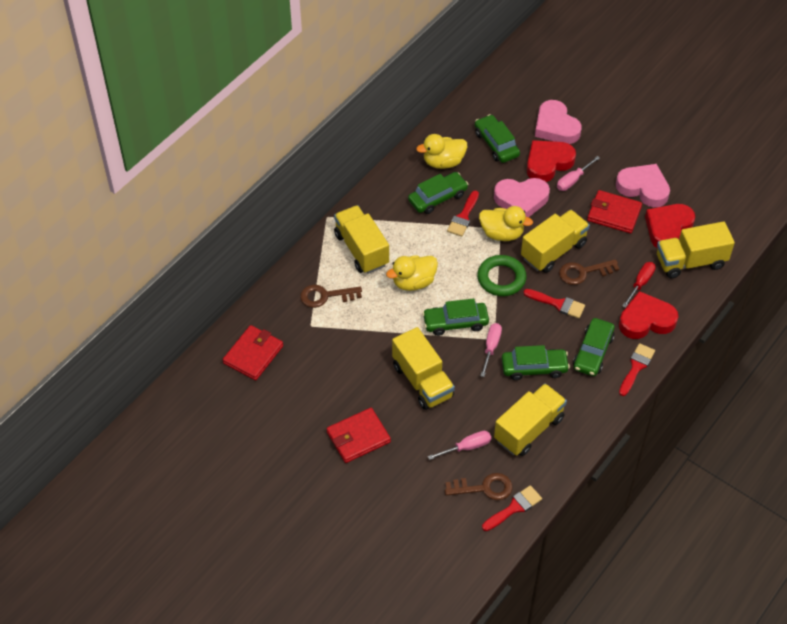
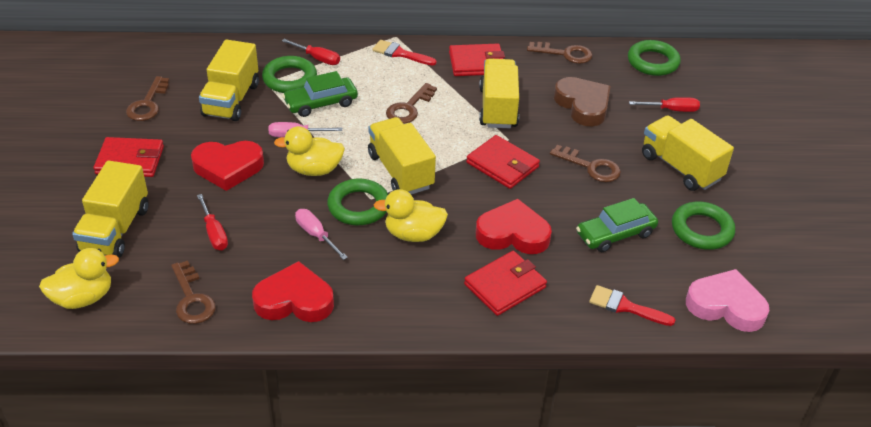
brown heart: 0 -> 1
brown key: 3 -> 5
green car: 5 -> 2
green ring: 1 -> 4
pink heart: 3 -> 1
pink screwdriver: 3 -> 2
red brush: 4 -> 2
red screwdriver: 1 -> 3
red wallet: 3 -> 4

